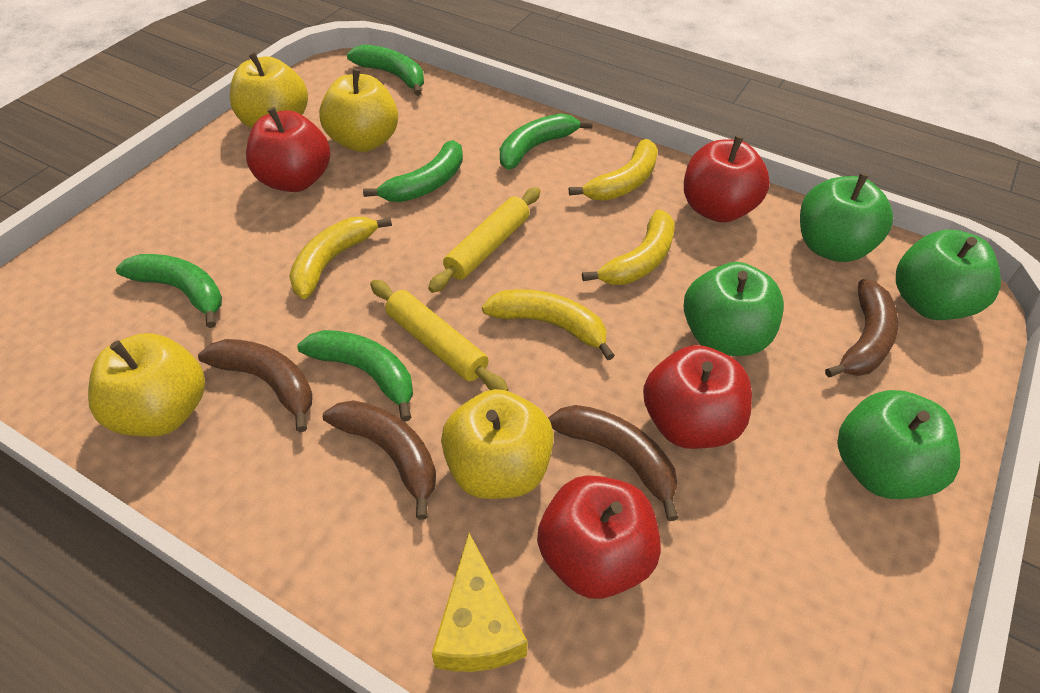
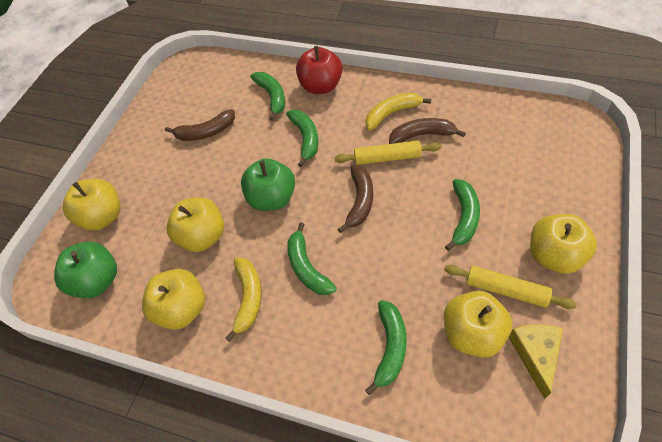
brown banana: 4 -> 3
green apple: 4 -> 2
red apple: 4 -> 1
yellow apple: 4 -> 5
yellow banana: 4 -> 2

